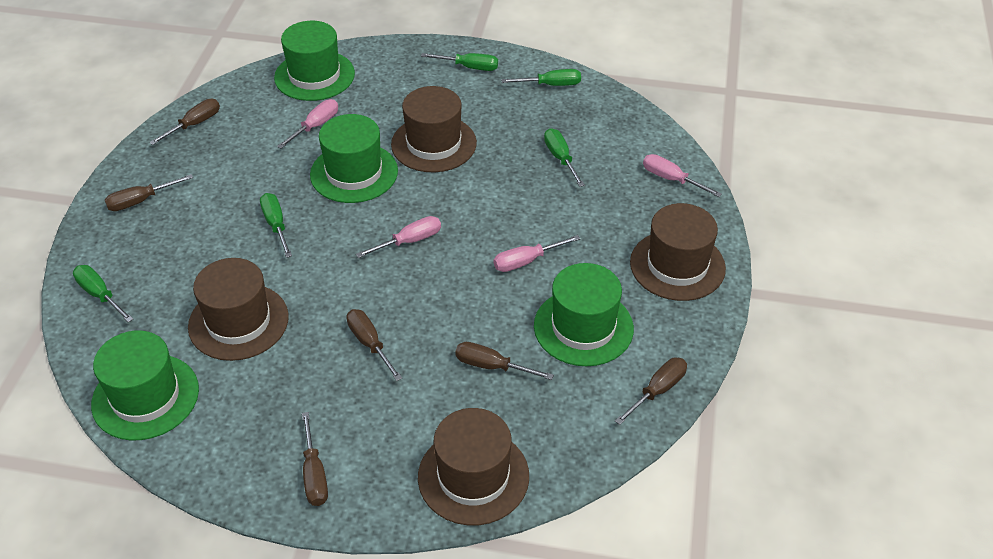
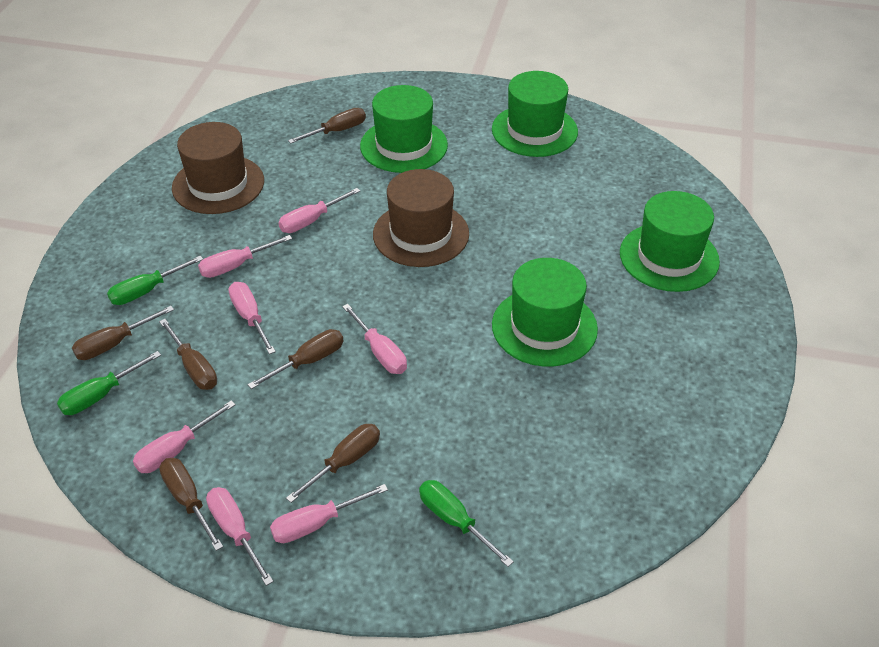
brown hat: 4 -> 2
green screwdriver: 5 -> 3
pink screwdriver: 4 -> 7

